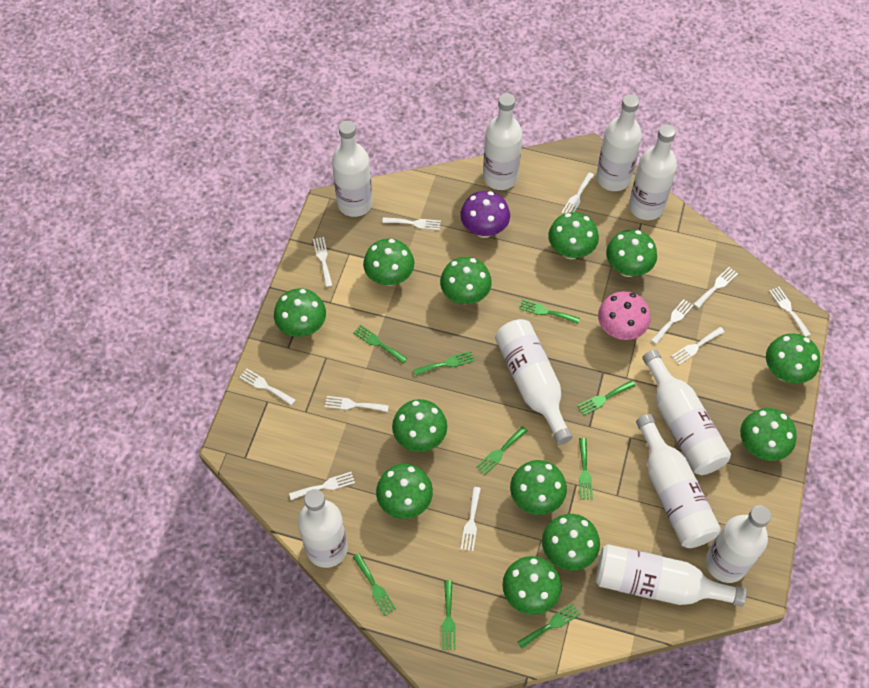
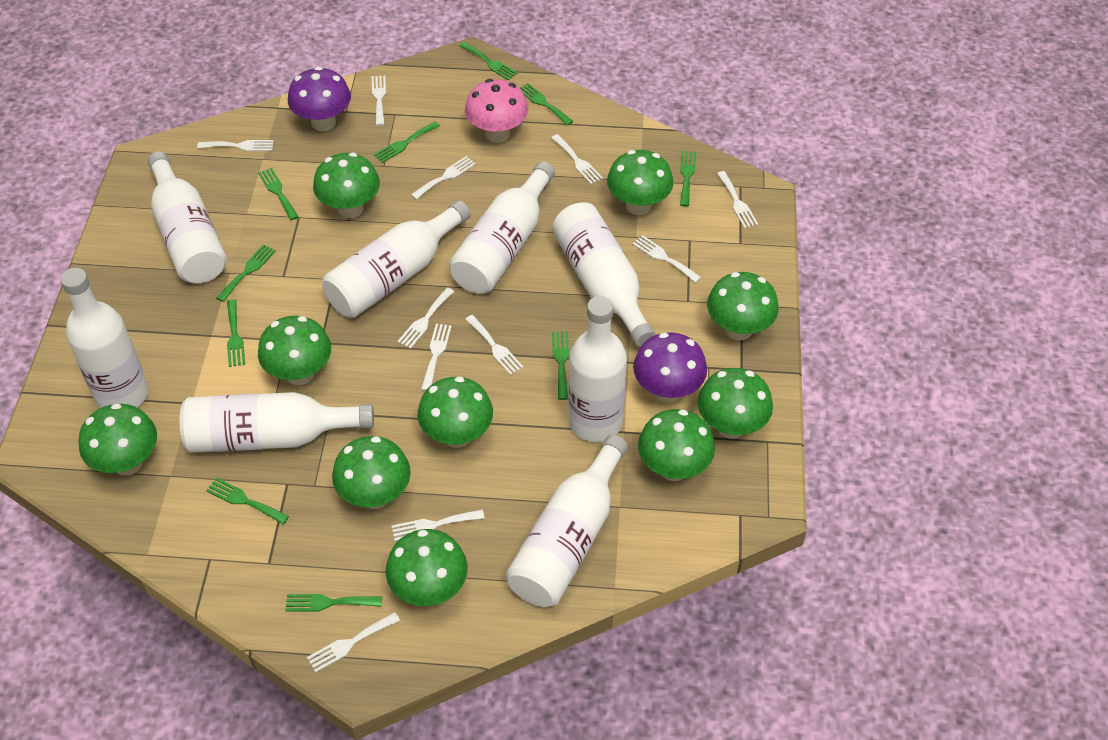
green fork: 9 -> 10
green mushroom: 12 -> 10
purple mushroom: 1 -> 2
white bottle: 10 -> 8

